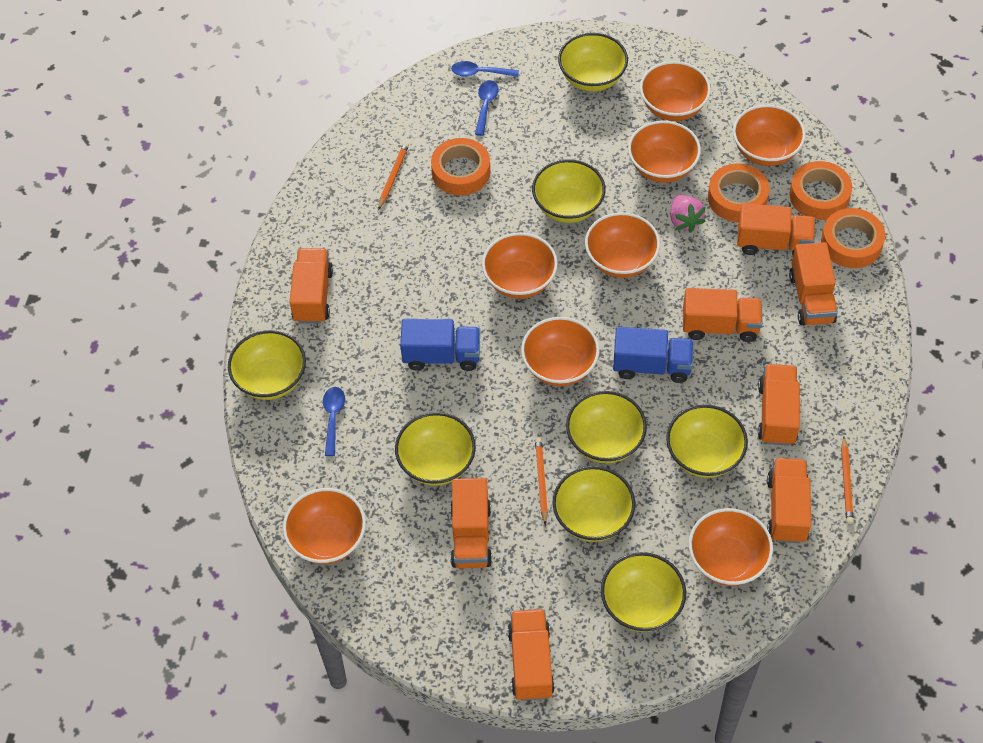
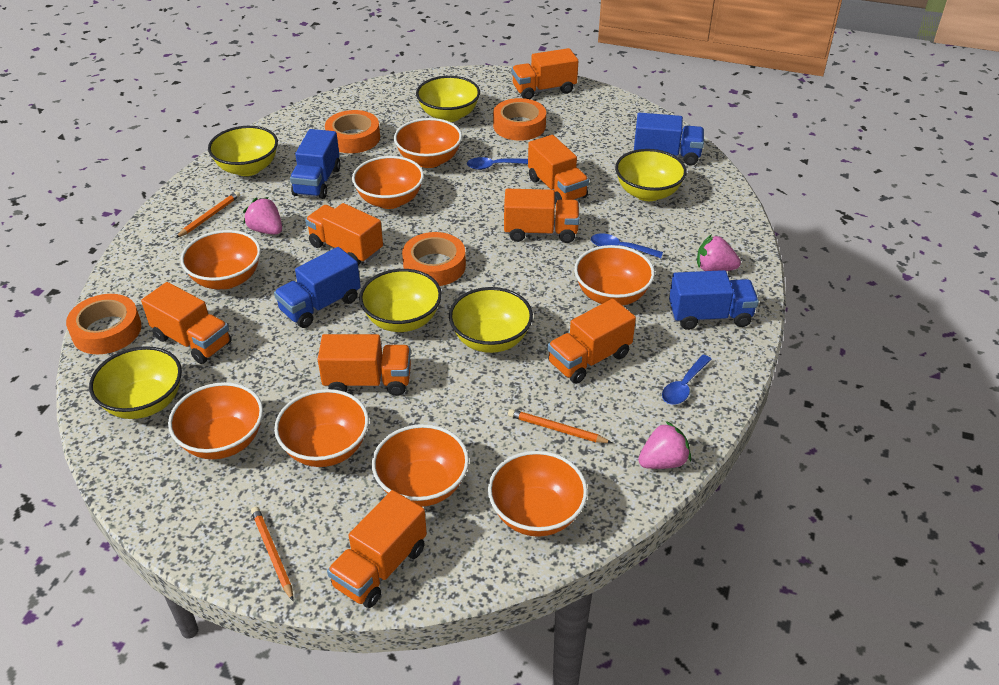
blue truck: 2 -> 4
pink strawberry: 1 -> 3
yellow bowl: 8 -> 6

